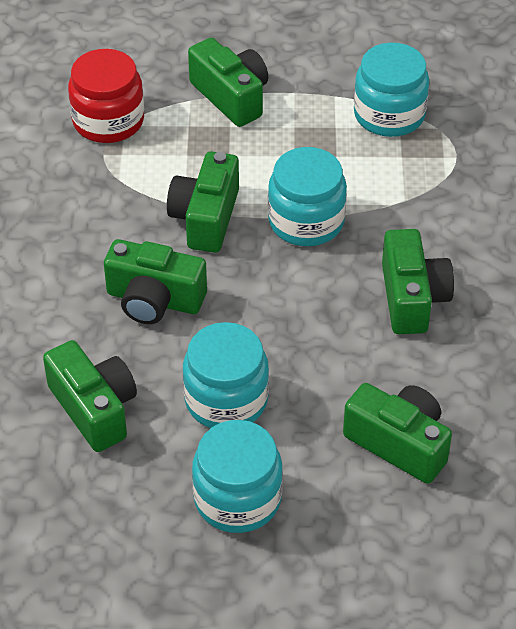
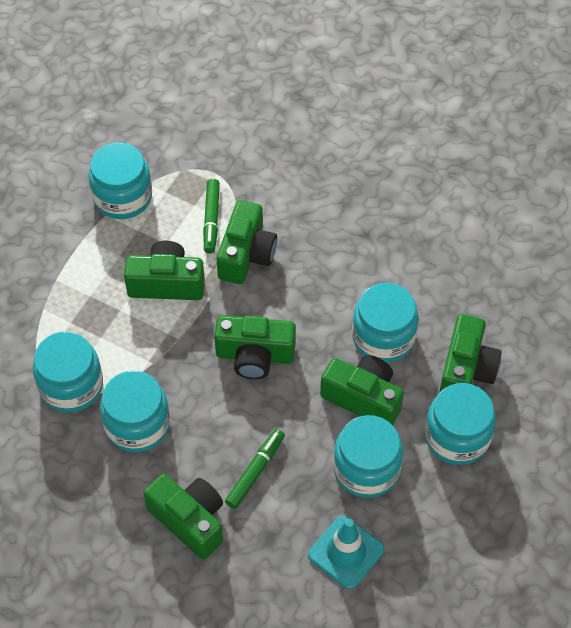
green marker: 0 -> 2
red jar: 1 -> 0
turquoise jar: 4 -> 6
turquoise traffic cone: 0 -> 1

